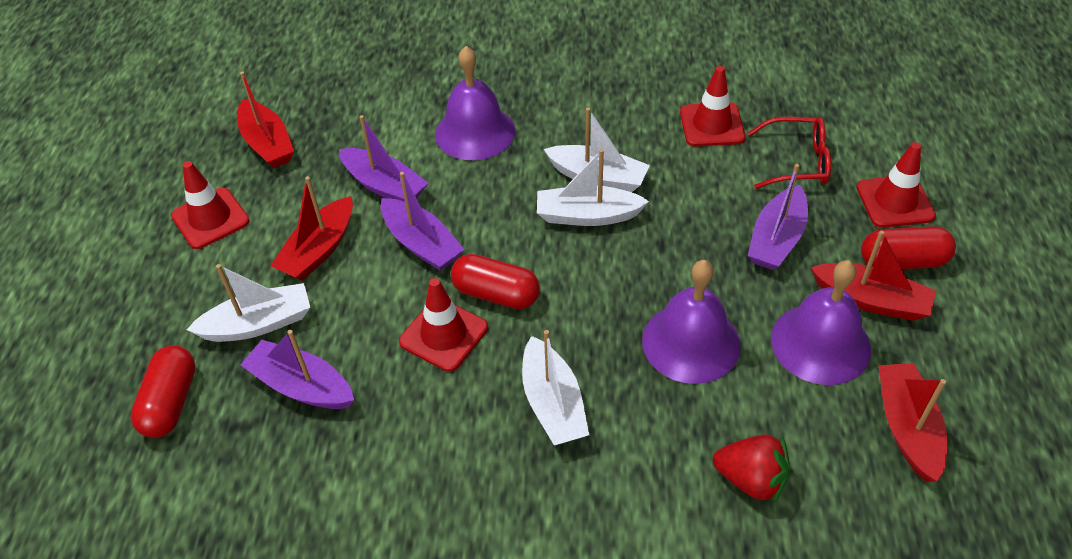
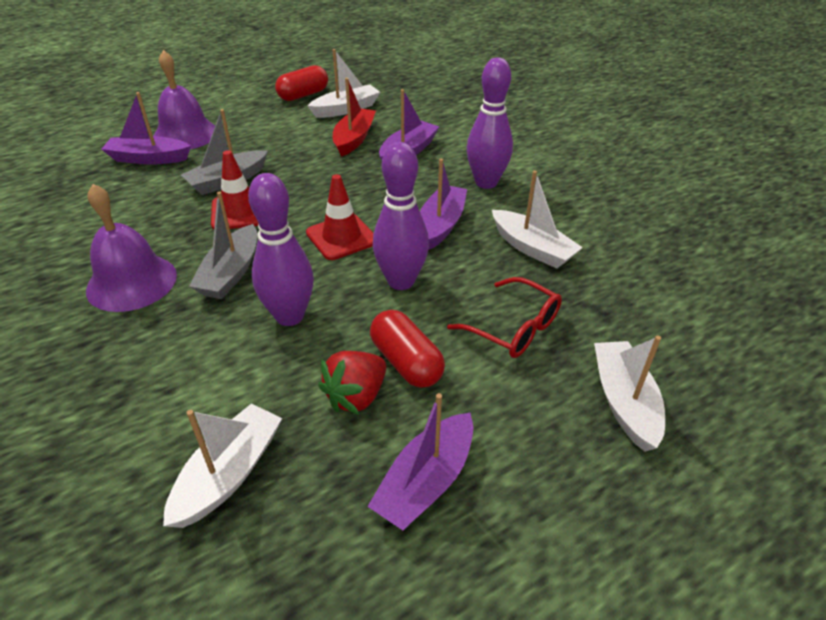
grey boat: 0 -> 2
purple bell: 3 -> 2
purple bowling pin: 0 -> 3
red boat: 4 -> 1
red capsule: 3 -> 2
red traffic cone: 4 -> 2

